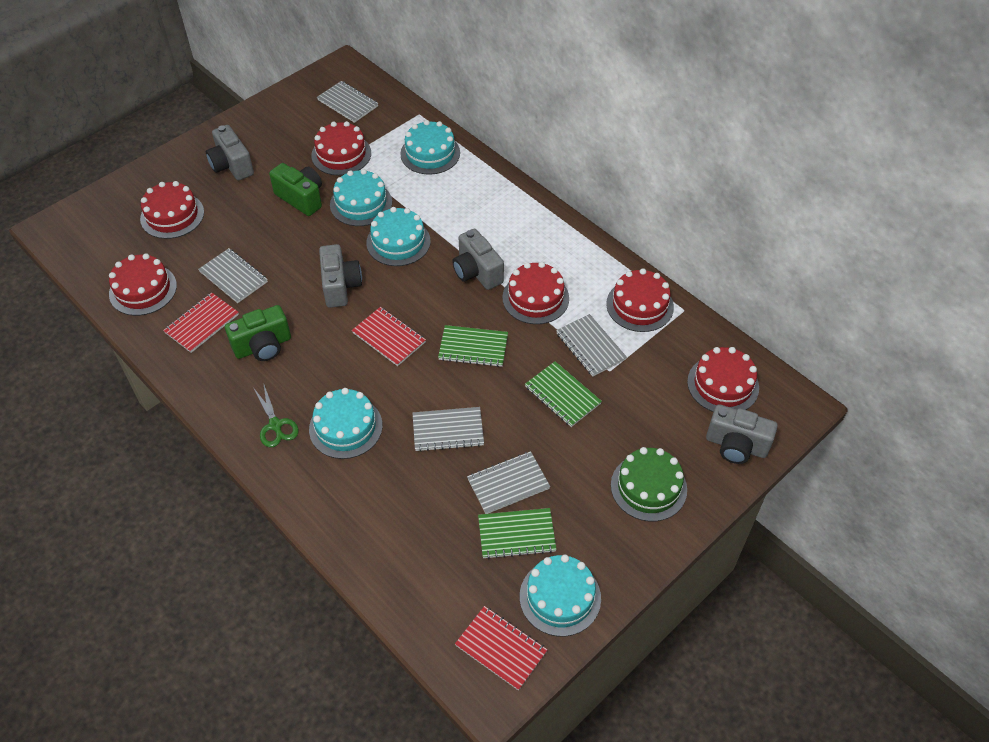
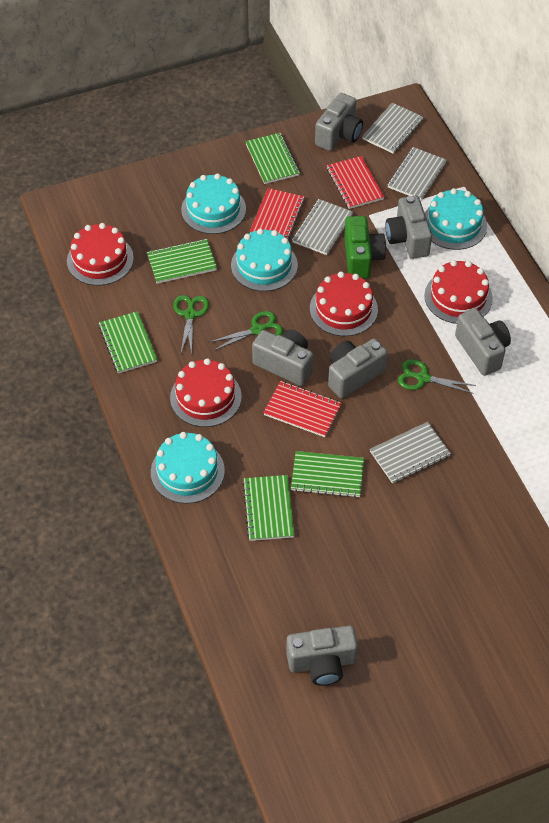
green cake: 1 -> 0
green camera: 2 -> 1
green notebook: 3 -> 5
green scissors: 1 -> 3
grey camera: 4 -> 6
grey notebook: 5 -> 4
red cake: 6 -> 4
turquoise cake: 5 -> 4

